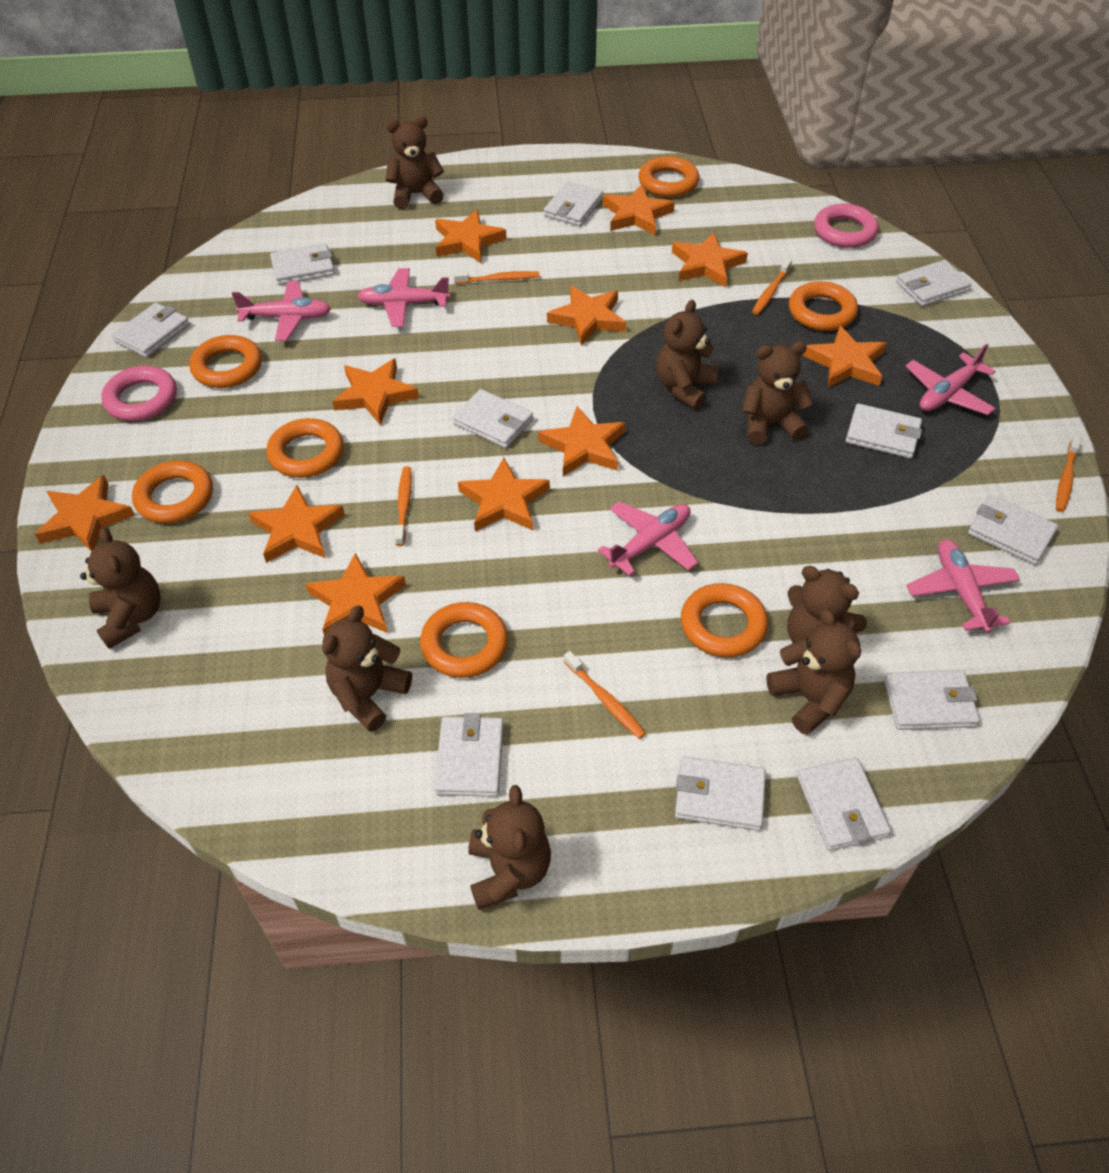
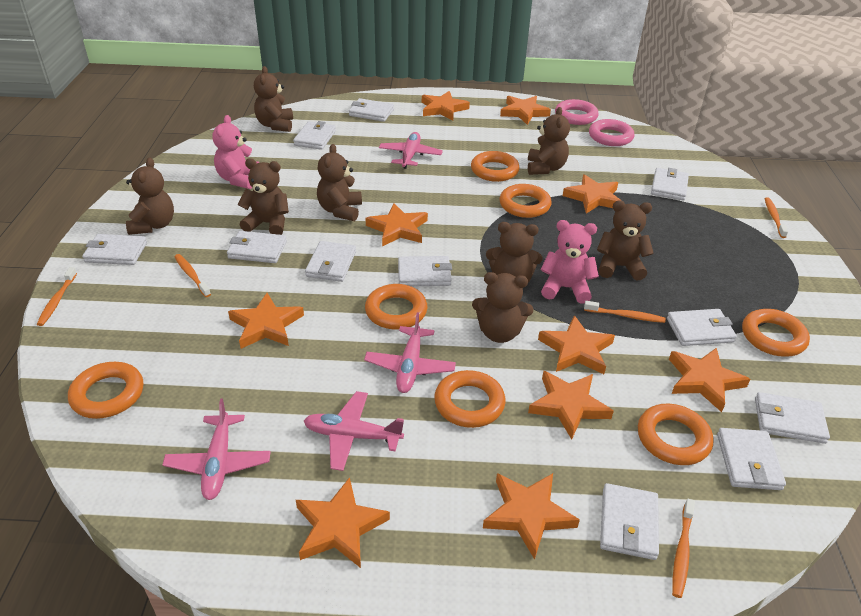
orange star: 11 -> 10
pink plane: 5 -> 4
pink teddy bear: 0 -> 2

